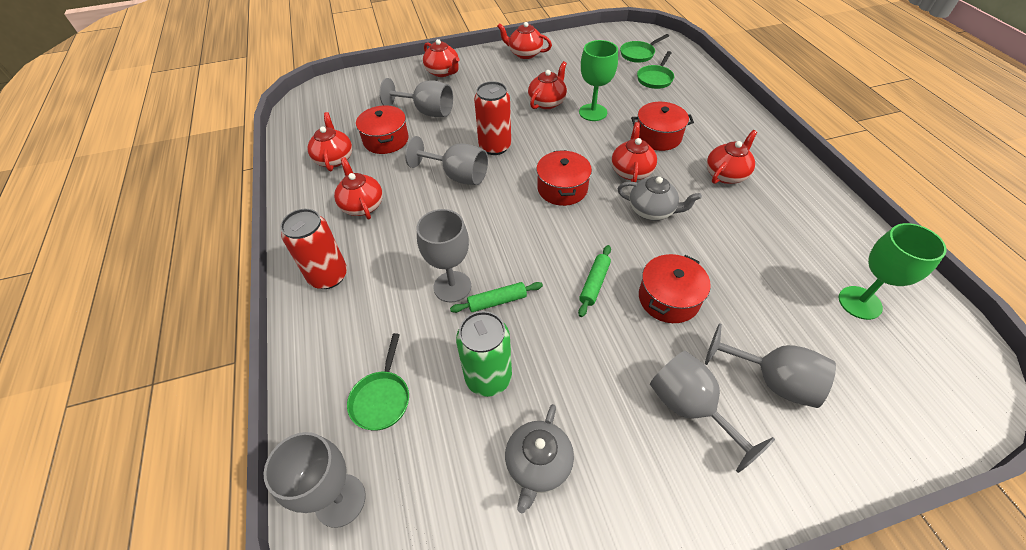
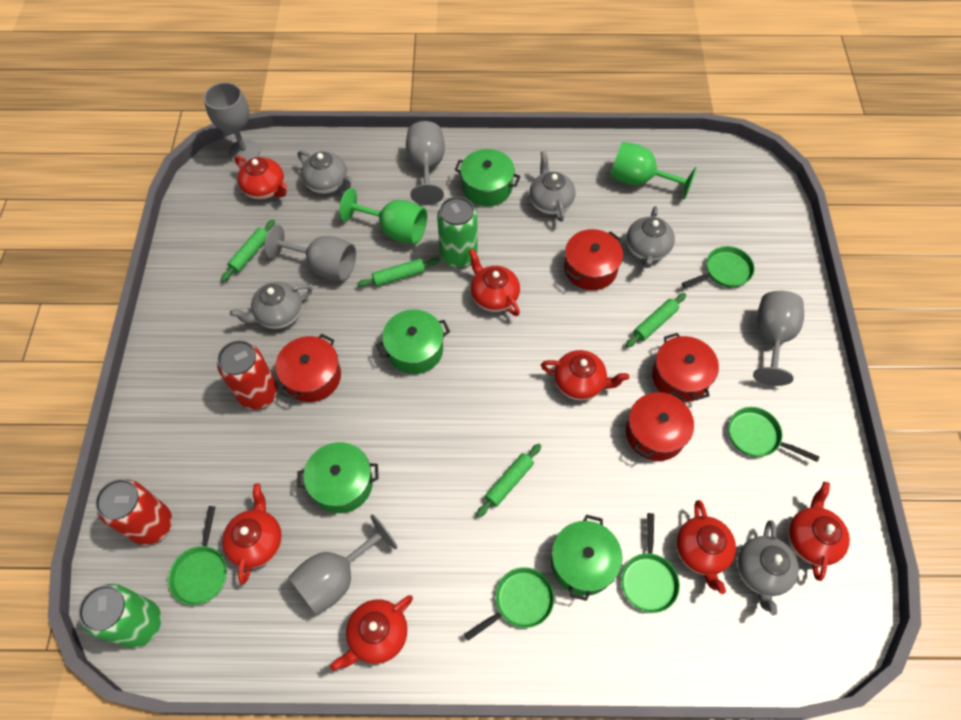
green can: 1 -> 2
green pan: 3 -> 5
green pot: 0 -> 4
green rolling pin: 2 -> 4
grey goblet: 6 -> 5
grey teapot: 2 -> 5

